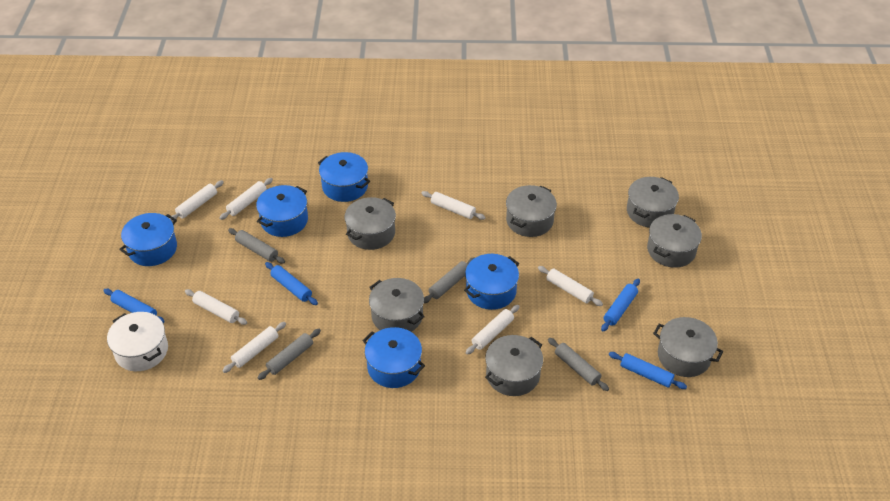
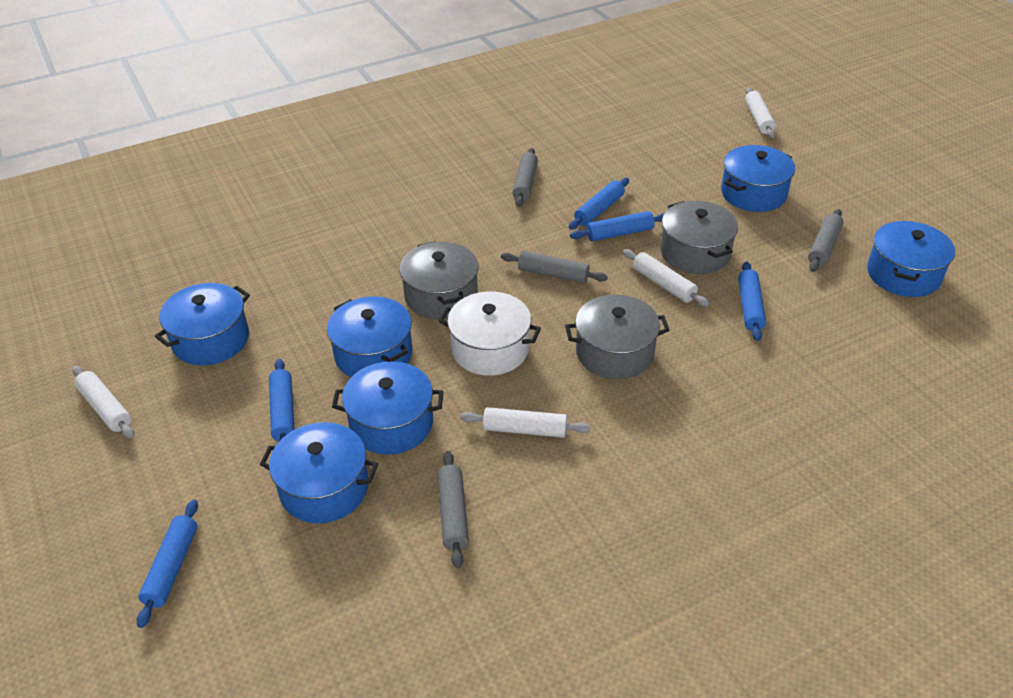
blue pot: 5 -> 6
blue rolling pin: 4 -> 5
grey pot: 7 -> 3
white rolling pin: 7 -> 4

